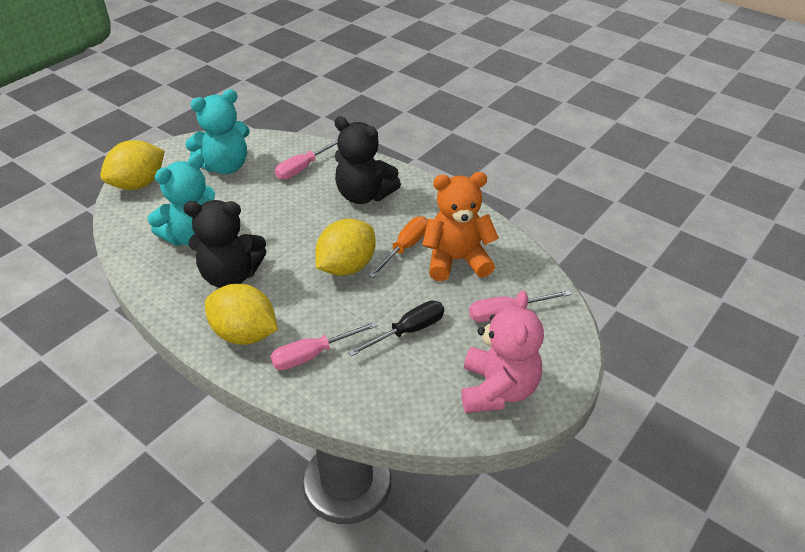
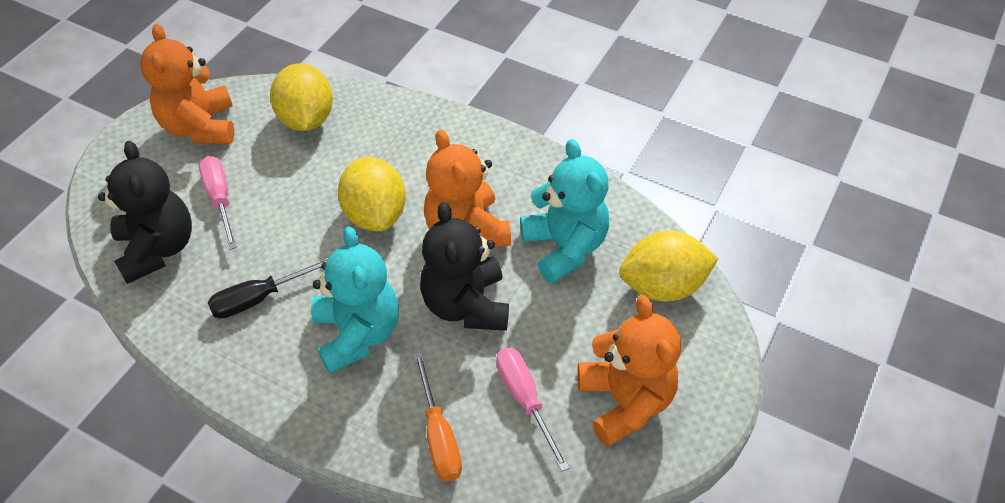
orange teddy bear: 1 -> 3
pink screwdriver: 3 -> 2
pink teddy bear: 1 -> 0

